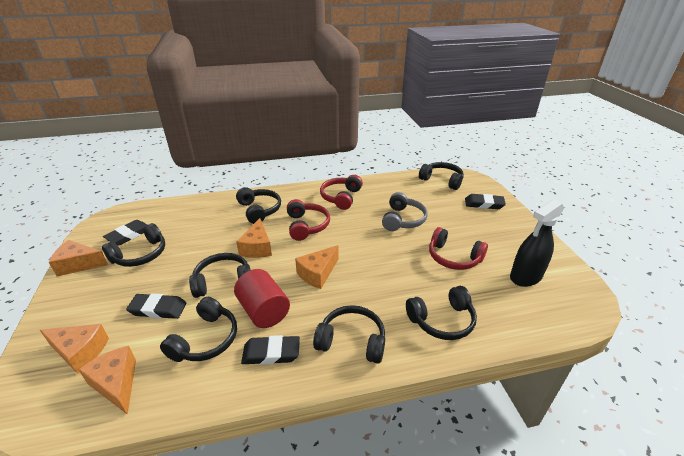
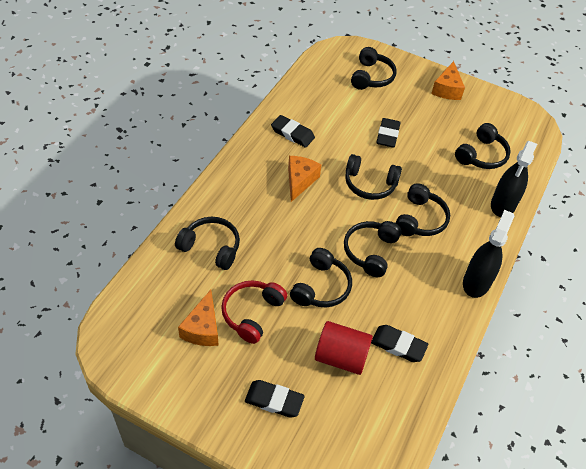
black spray bottle: 1 -> 2
grey headphones: 1 -> 0
orange cheese: 5 -> 3
red headphones: 3 -> 1

